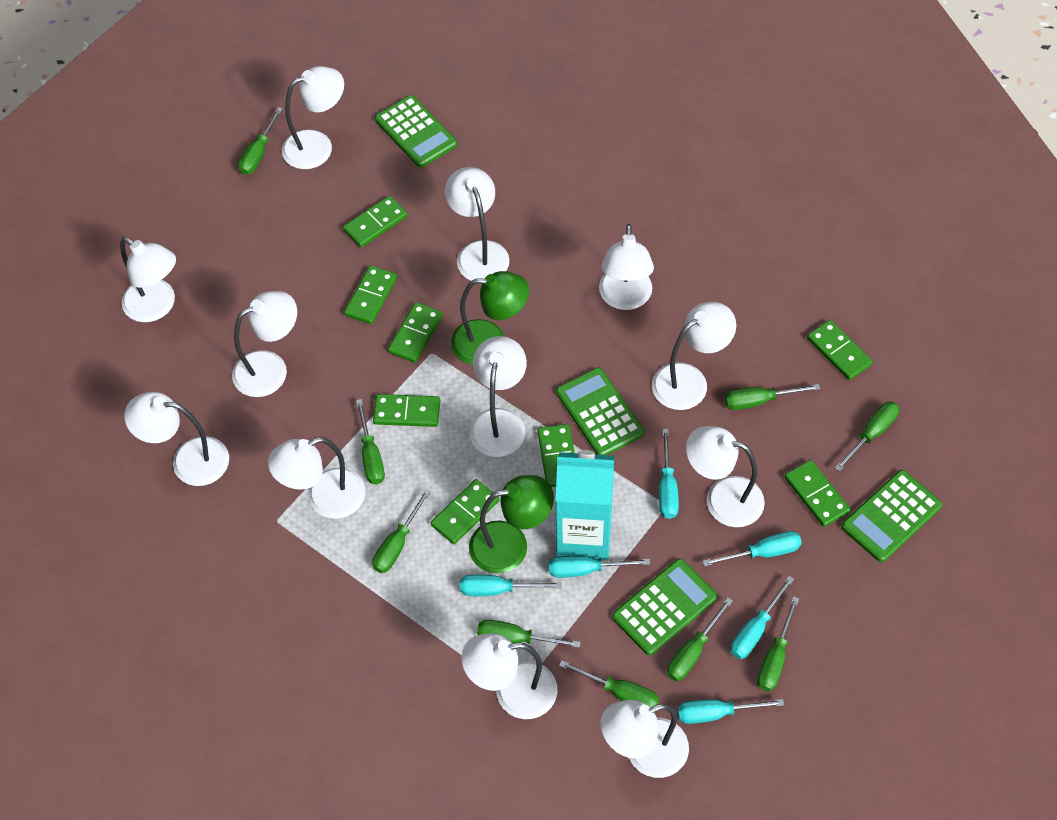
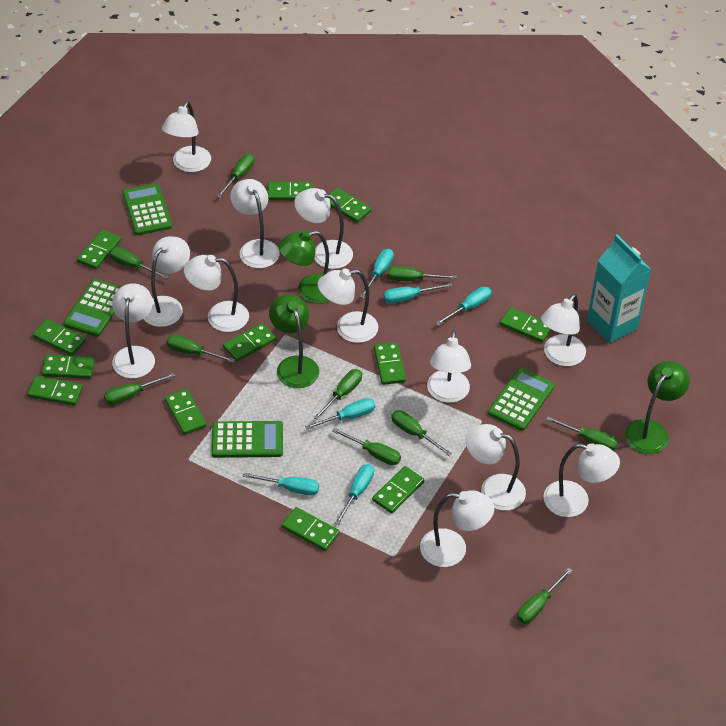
green domino: 8 -> 12
green lamp: 2 -> 3
green screwdriver: 9 -> 10

